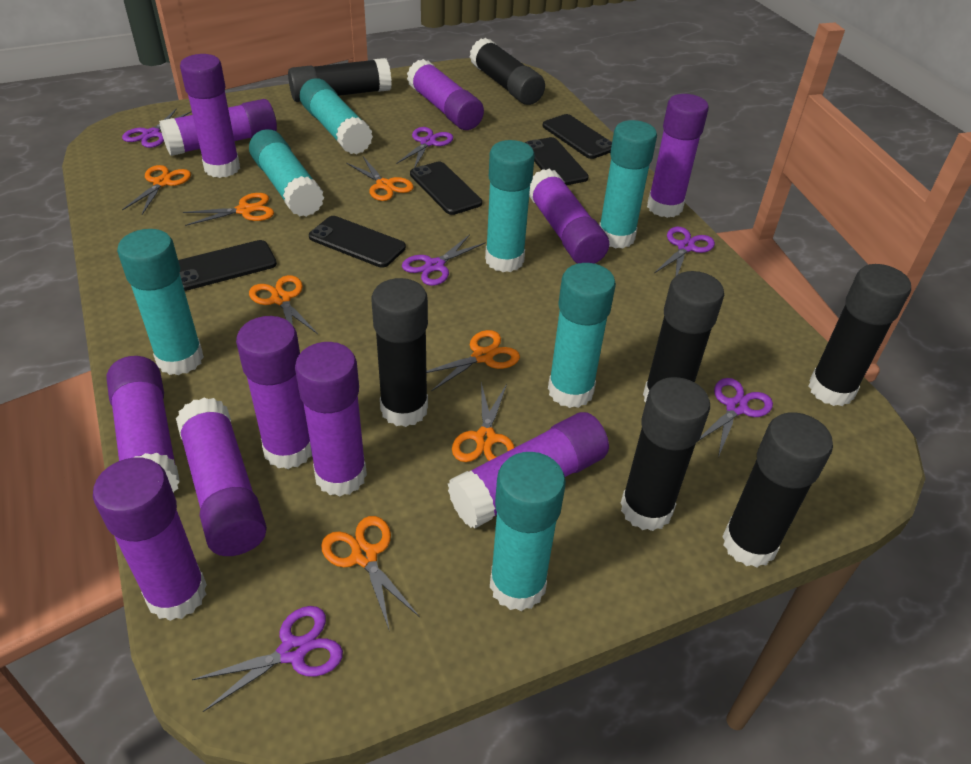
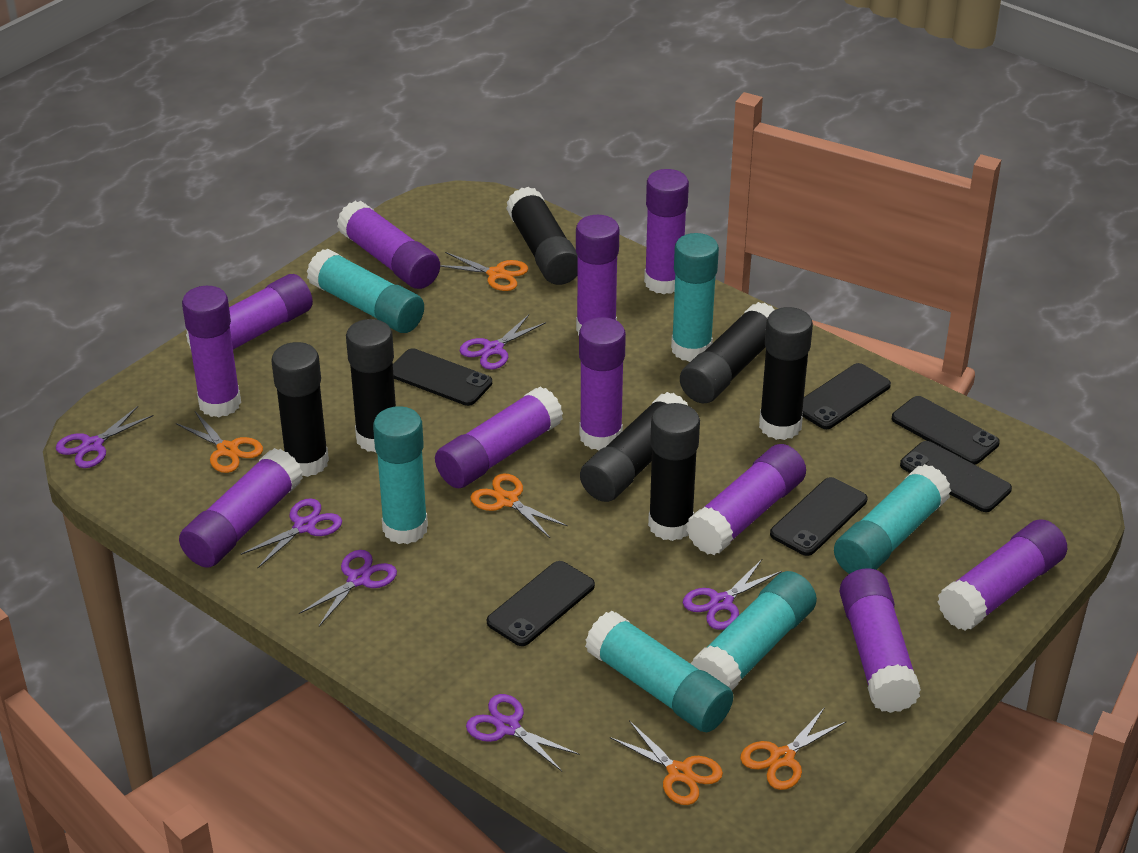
black phone: 5 -> 6
orange scissors: 7 -> 5
turquoise glue stick: 7 -> 6

